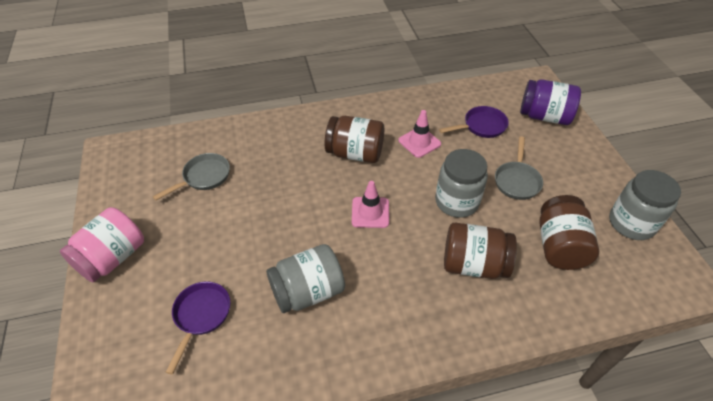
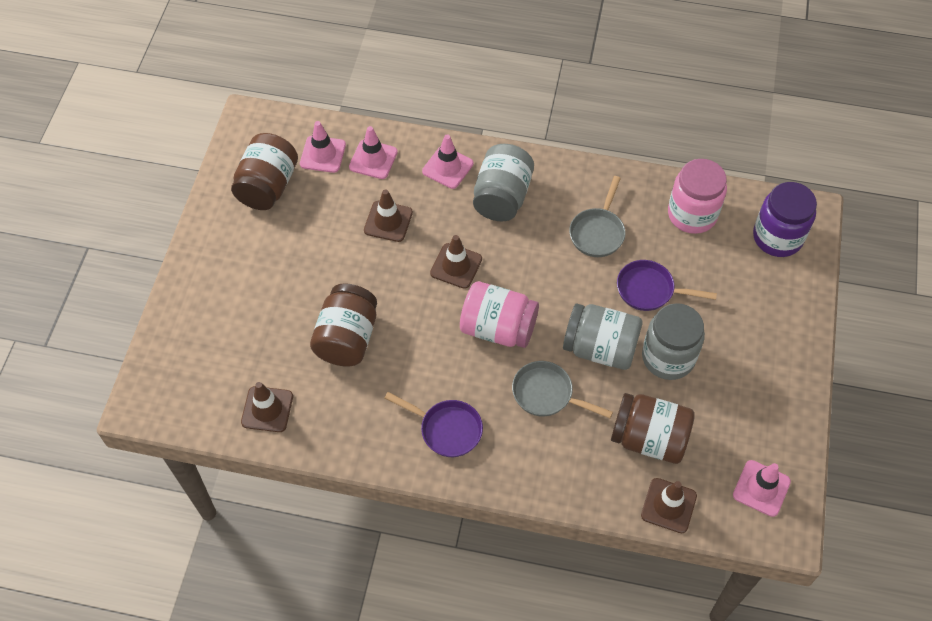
brown traffic cone: 0 -> 4
pink jar: 1 -> 2
pink traffic cone: 2 -> 4

